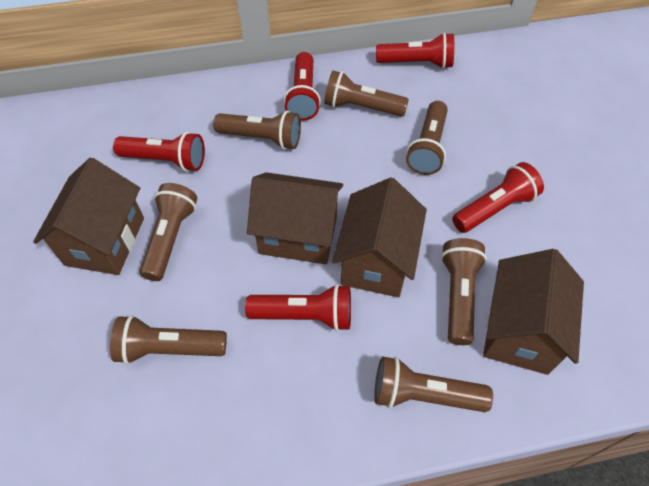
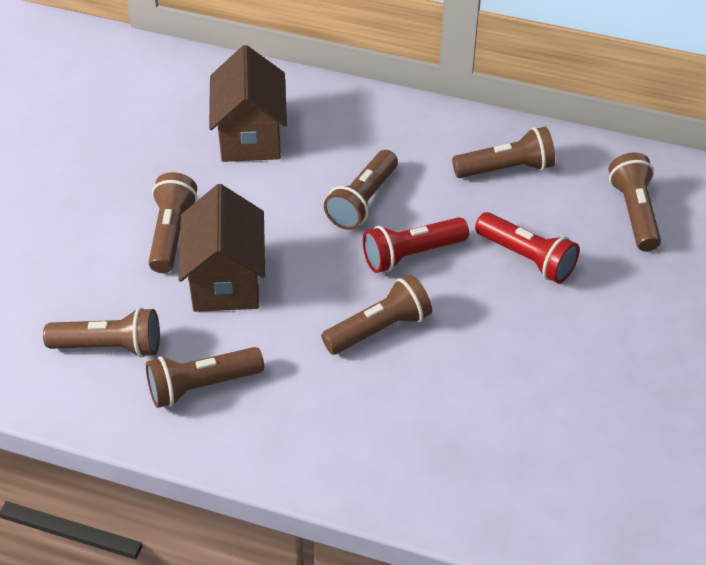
brown house: 4 -> 2
red flashlight: 5 -> 2

